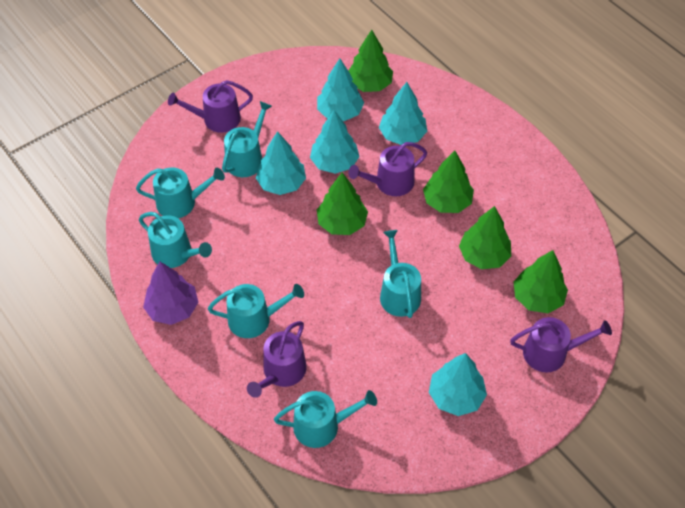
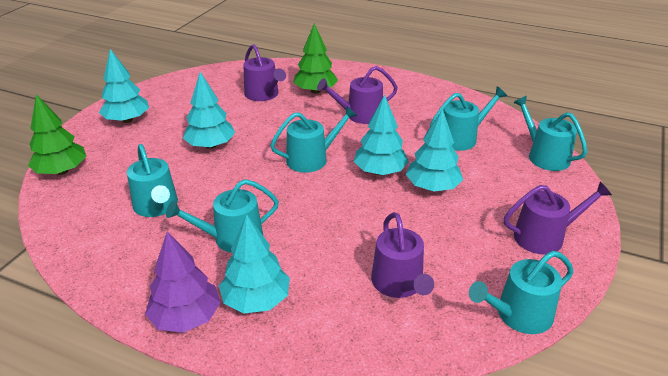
green tree: 5 -> 2

